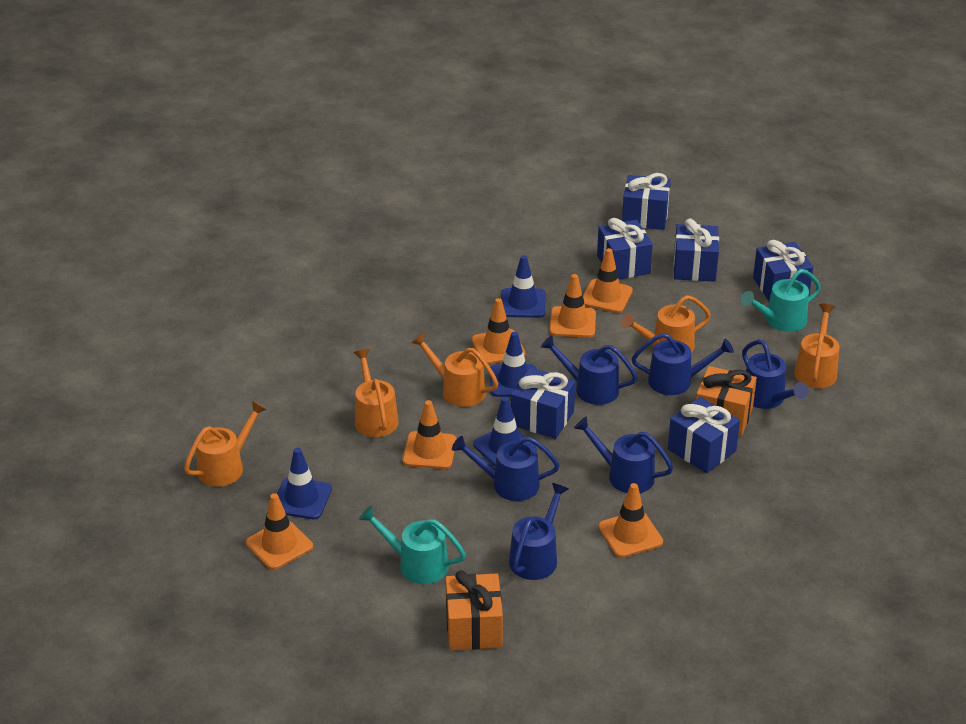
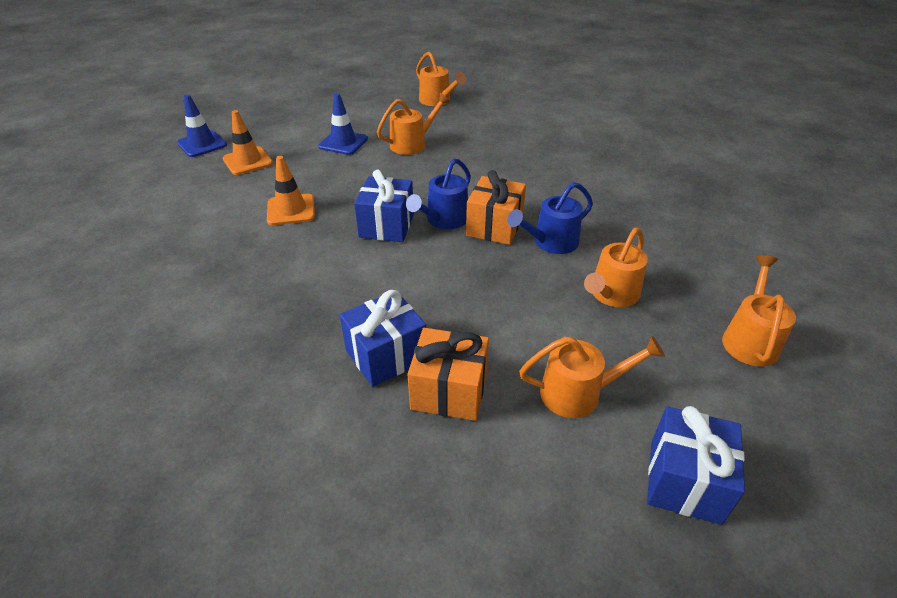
blue gift: 6 -> 3
blue traffic cone: 4 -> 2
blue watering can: 6 -> 2
orange traffic cone: 6 -> 2
turquoise watering can: 2 -> 0

